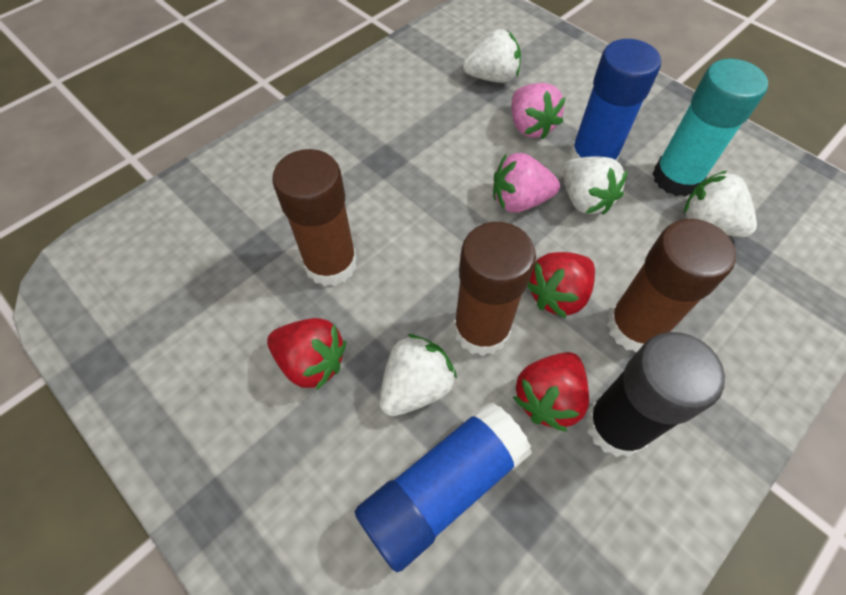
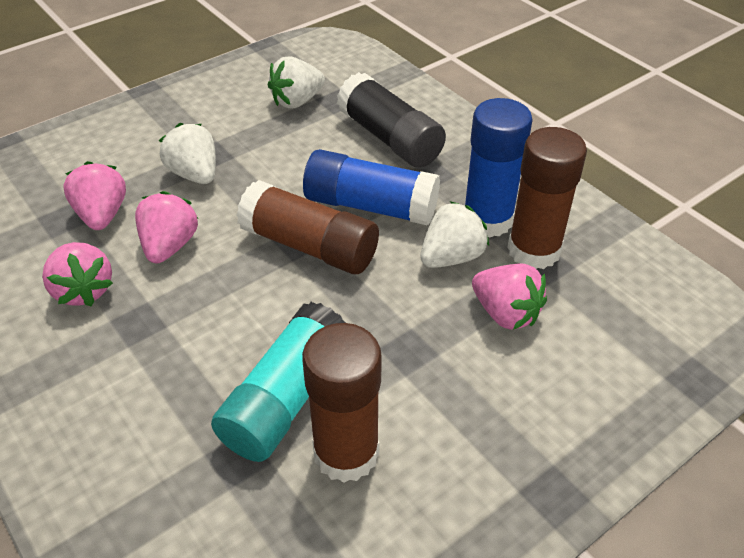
pink strawberry: 2 -> 4
red strawberry: 3 -> 0
white strawberry: 4 -> 3

